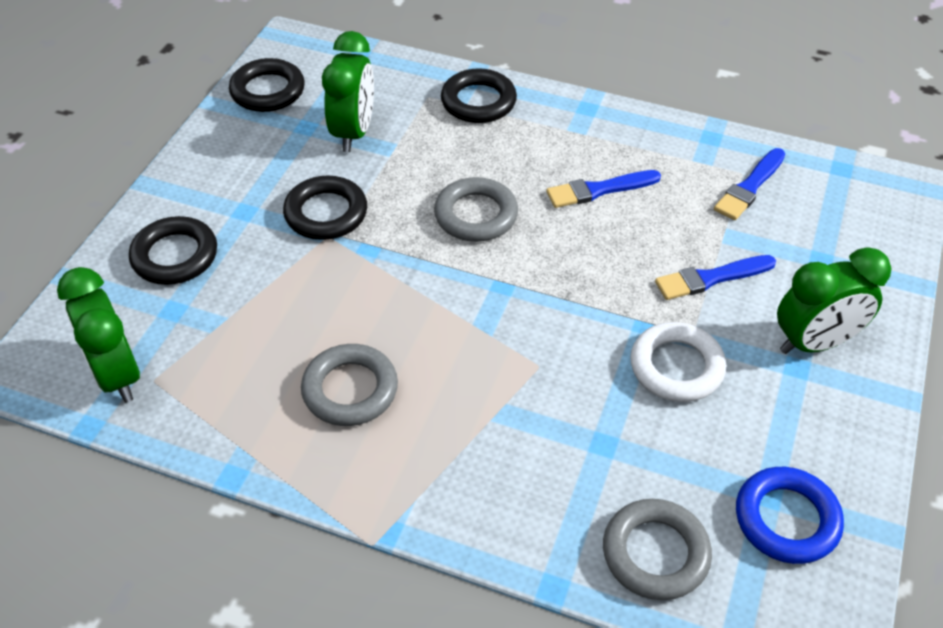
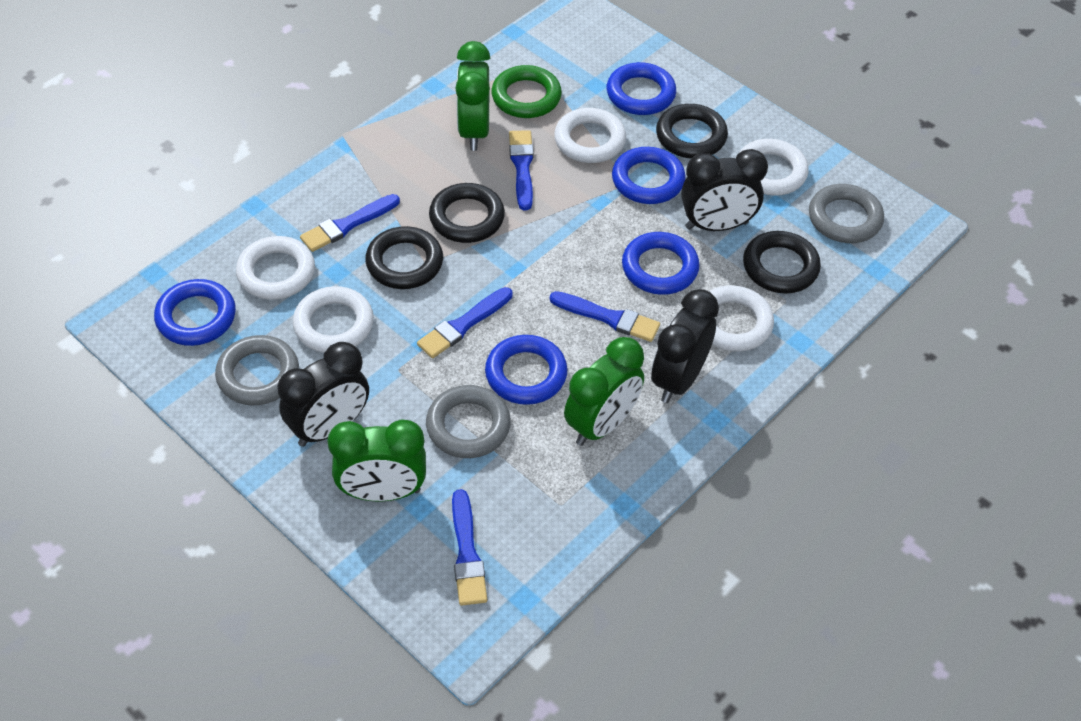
black clock: 0 -> 3
blue brush: 3 -> 5
blue ring: 1 -> 5
green ring: 0 -> 1
white ring: 1 -> 5

